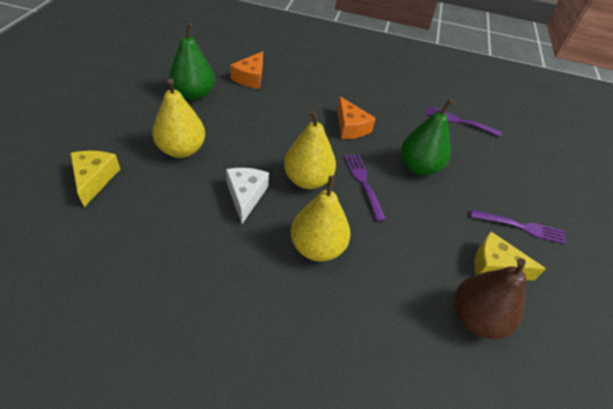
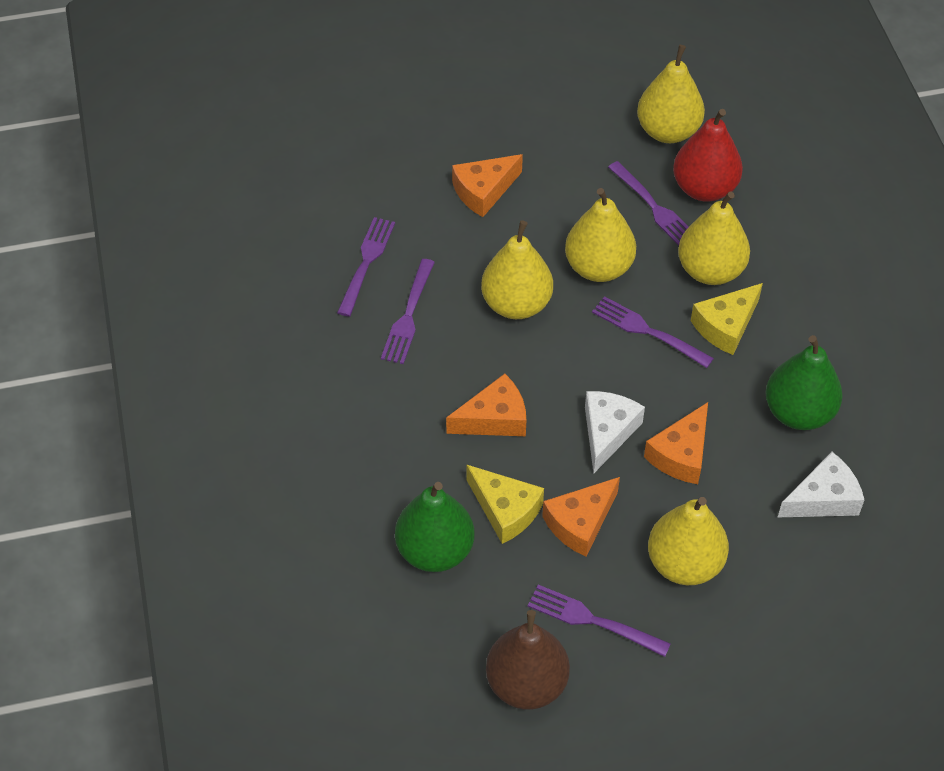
orange cheese: 2 -> 4
purple fork: 3 -> 5
red pear: 0 -> 1
white cheese: 1 -> 2
yellow pear: 3 -> 5

